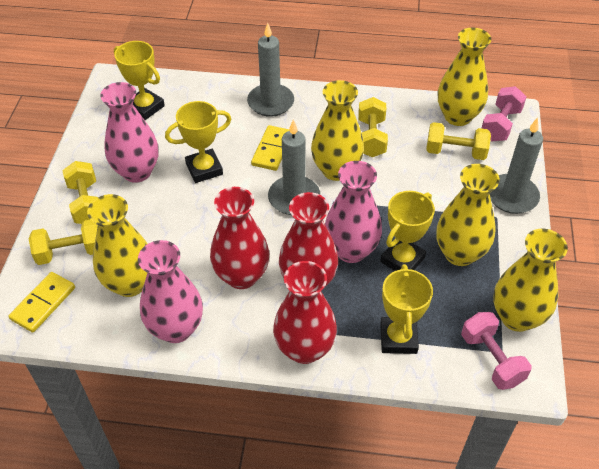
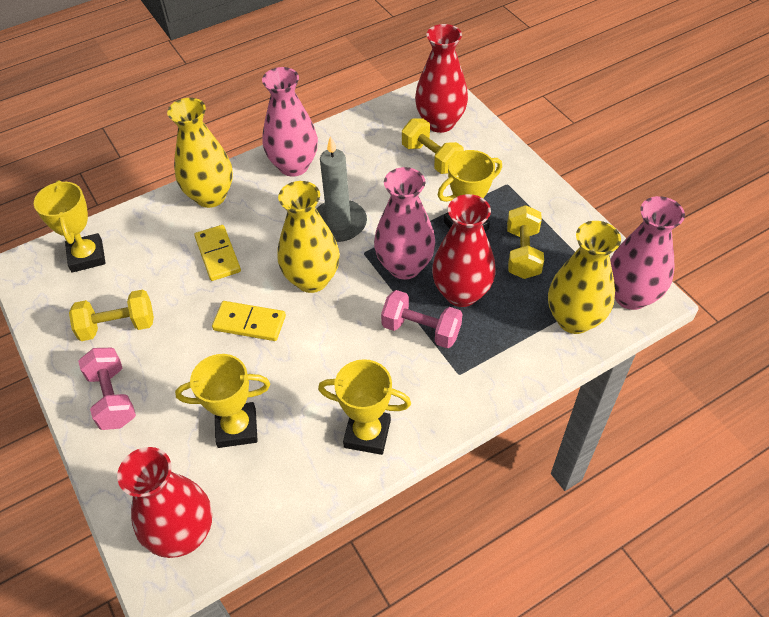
grey candle: 3 -> 1
yellow dumbbell: 4 -> 3
yellow vase: 5 -> 3

